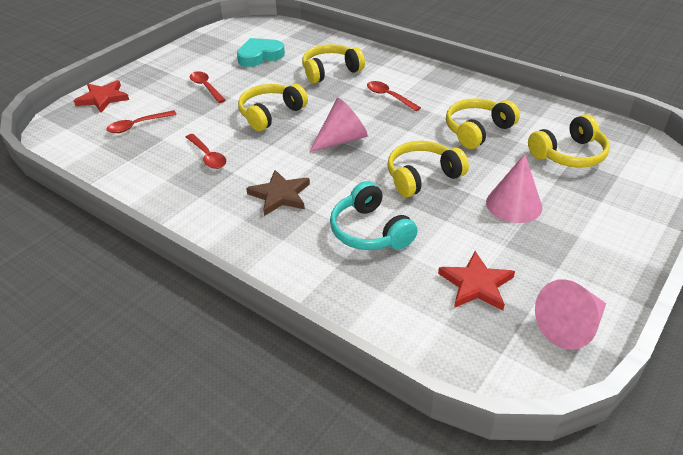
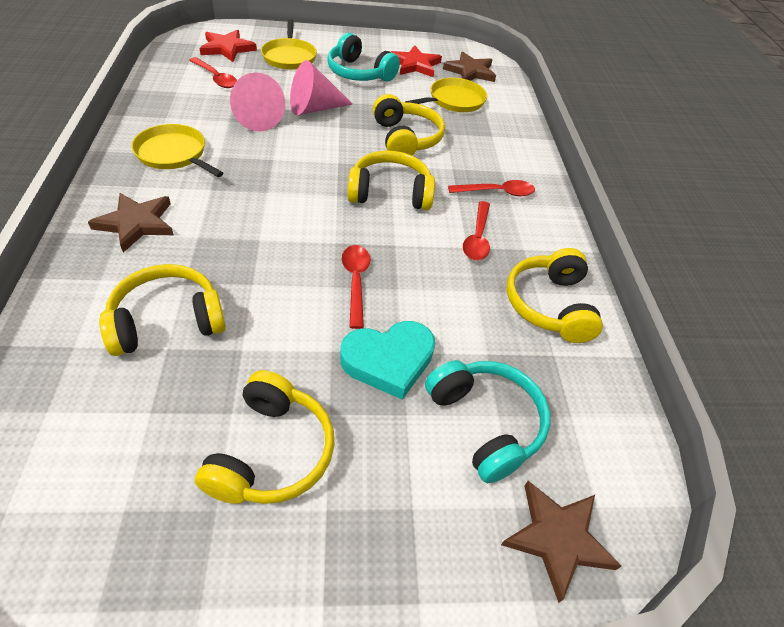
brown star: 1 -> 3
pink cone: 3 -> 2
turquoise headphones: 1 -> 2
yellow pan: 0 -> 3

